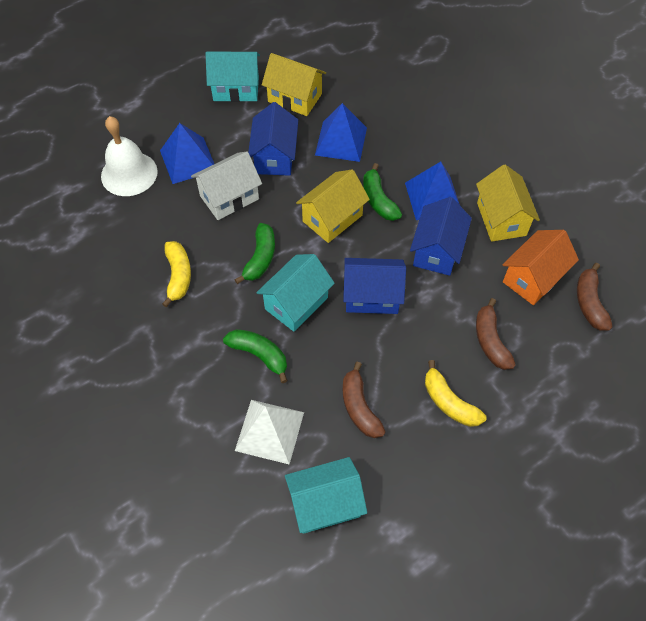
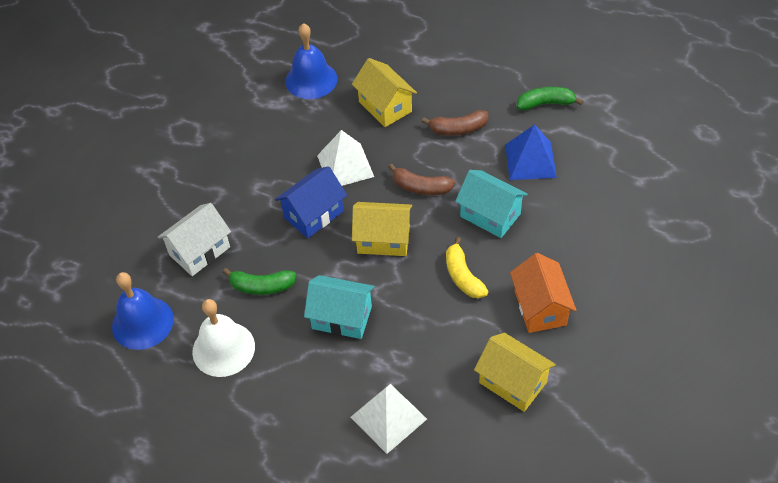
blue bell: 0 -> 2
blue house: 3 -> 1
blue pyramid: 3 -> 1
brown banana: 3 -> 2
green banana: 3 -> 2
turquoise house: 3 -> 2
white pyramid: 1 -> 2
yellow banana: 2 -> 1

